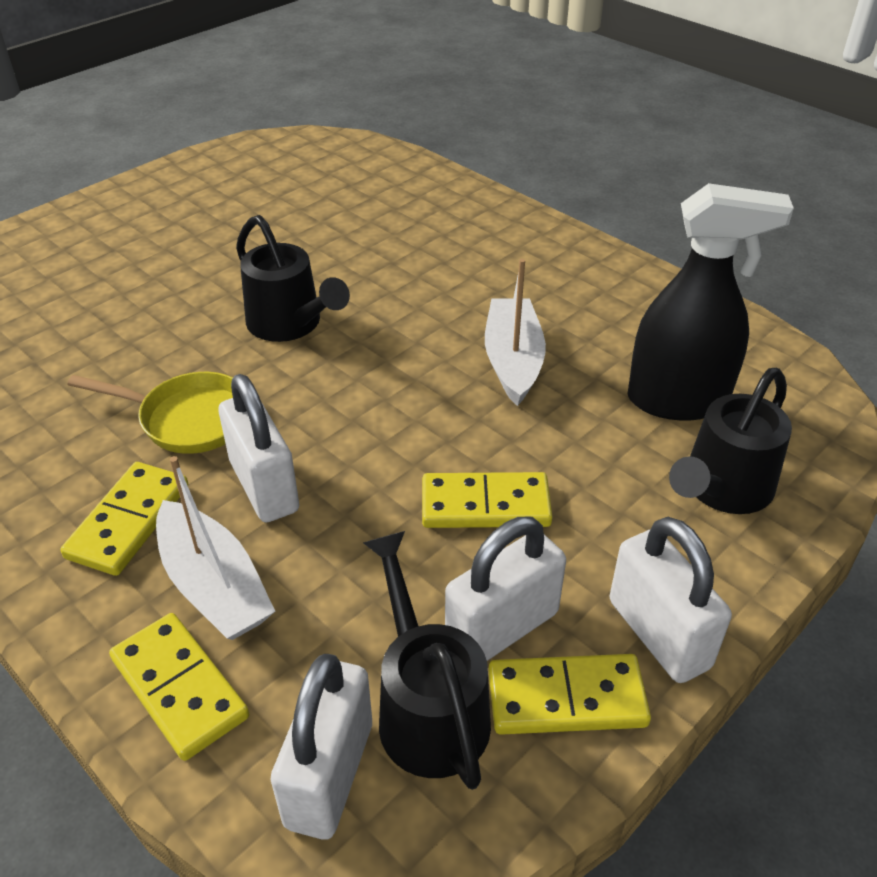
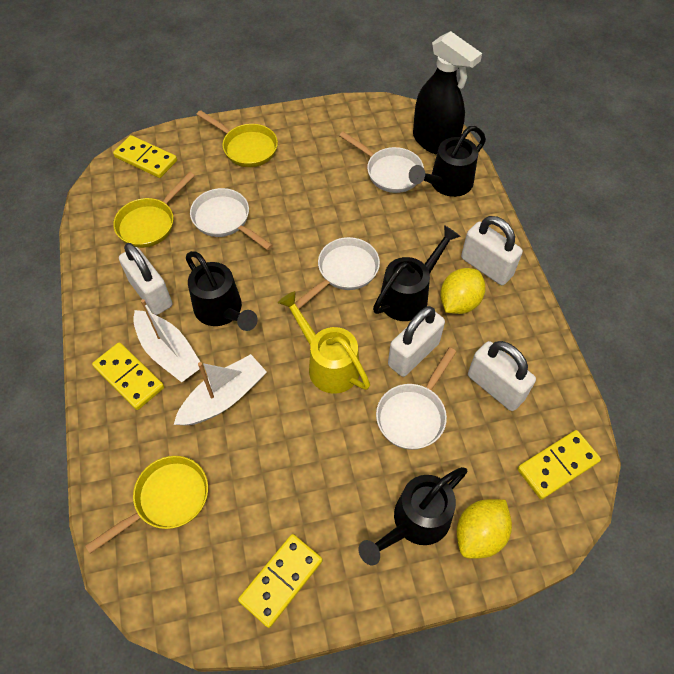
black watering can: 3 -> 4
white pan: 0 -> 4
yellow lemon: 0 -> 2
yellow pan: 1 -> 3
yellow watering can: 0 -> 1

